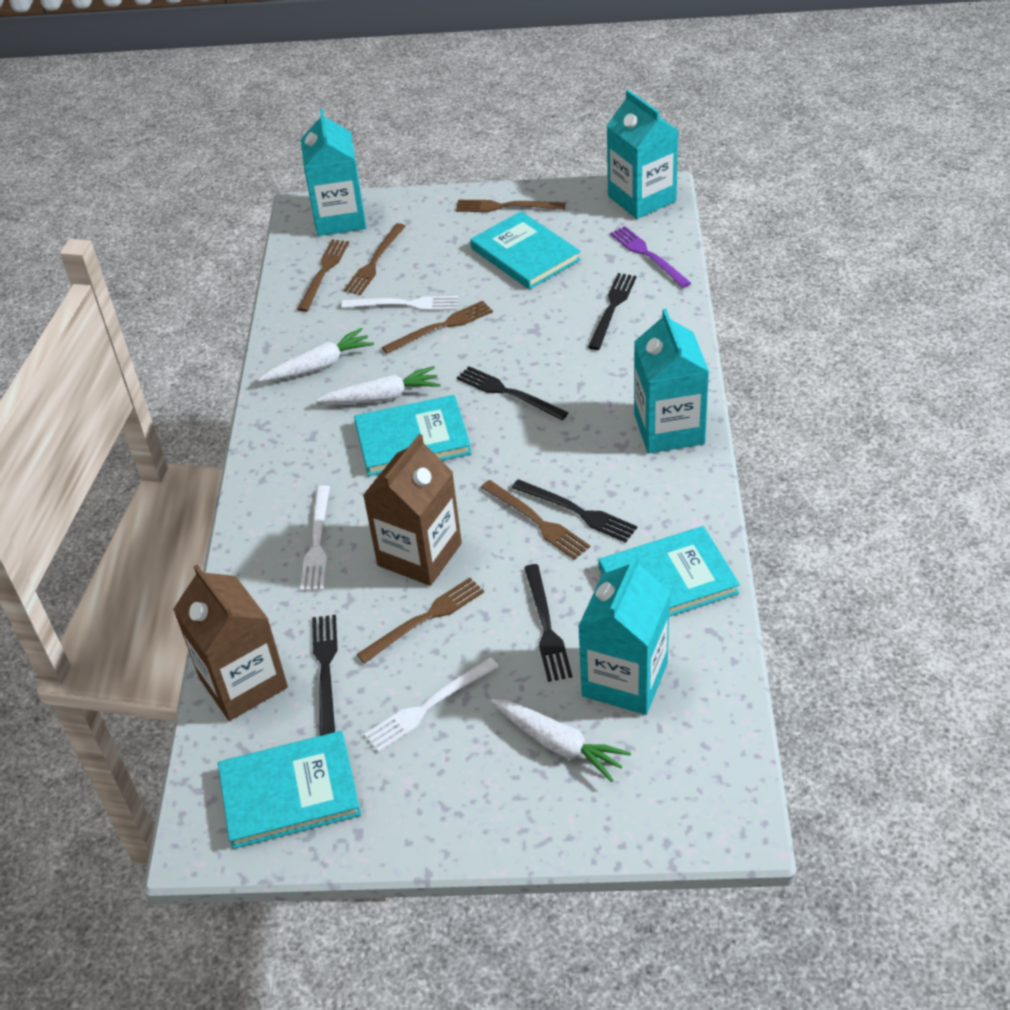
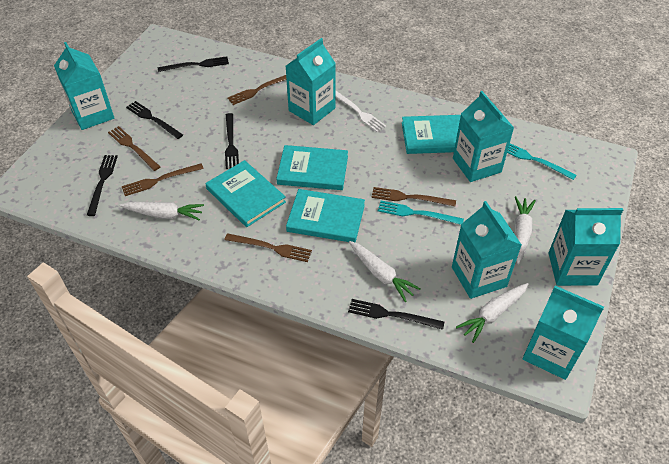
brown carton: 2 -> 0
brown fork: 6 -> 5
purple fork: 1 -> 0
turquoise carton: 4 -> 6
turquoise fork: 0 -> 2
white carrot: 3 -> 4
white fork: 3 -> 1

